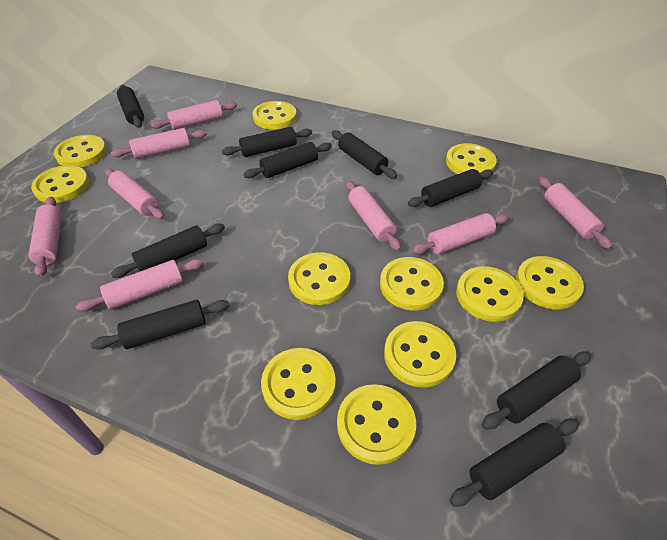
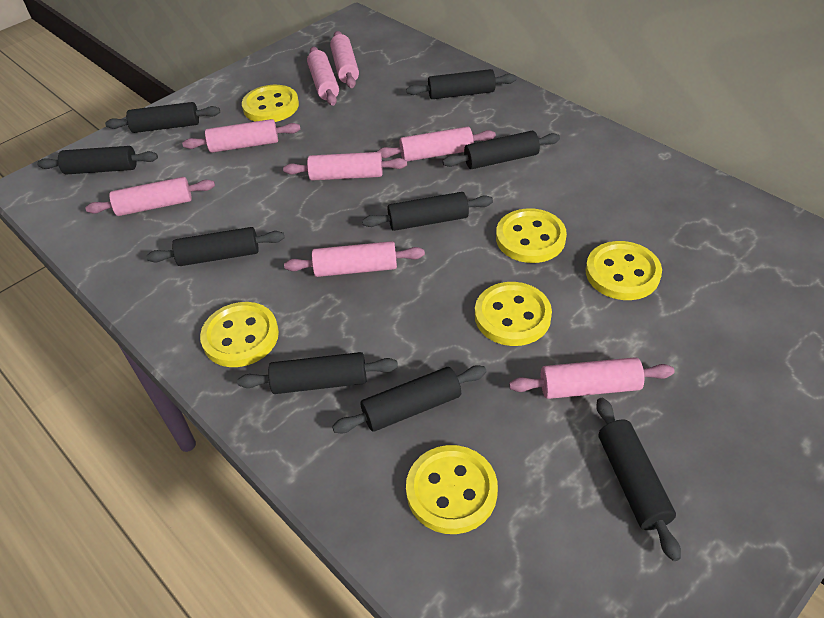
yellow button: 11 -> 6

